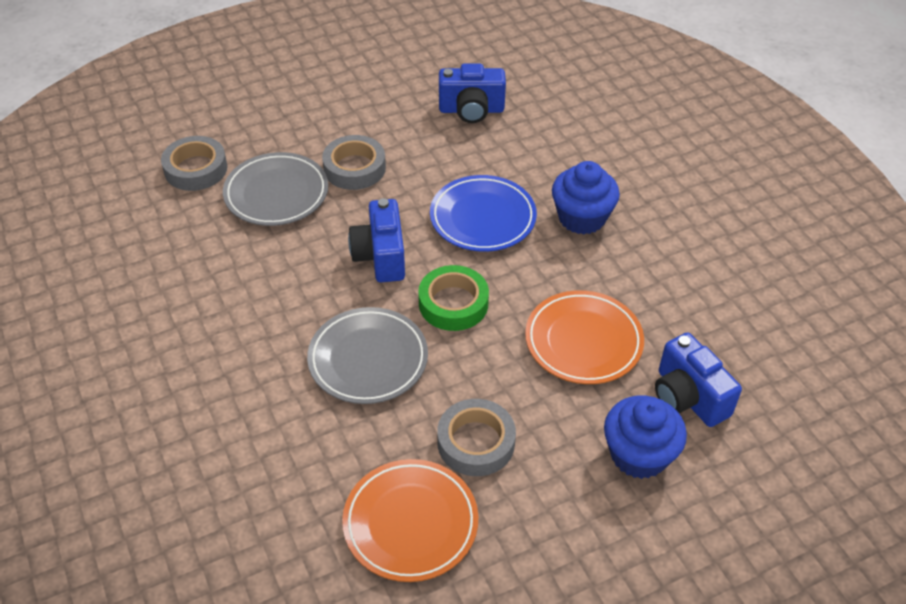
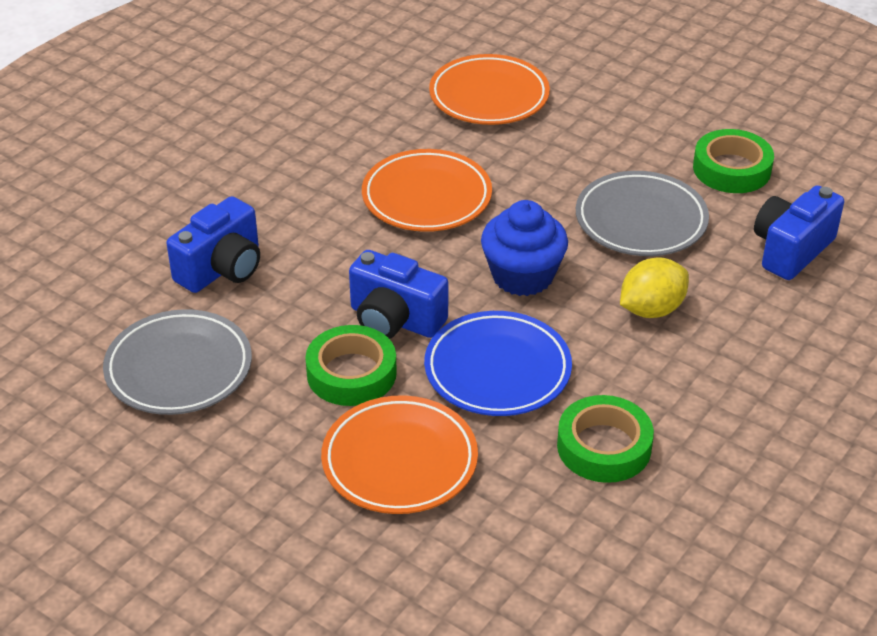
blue cupcake: 2 -> 1
green tape: 1 -> 3
grey tape: 3 -> 0
orange plate: 2 -> 3
yellow lemon: 0 -> 1

